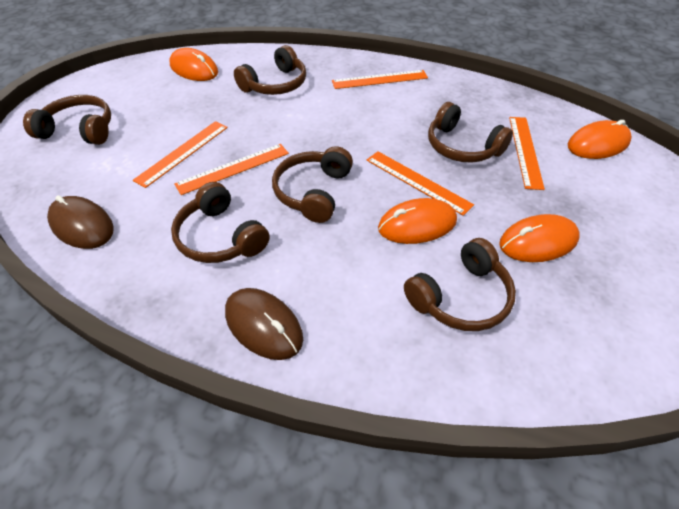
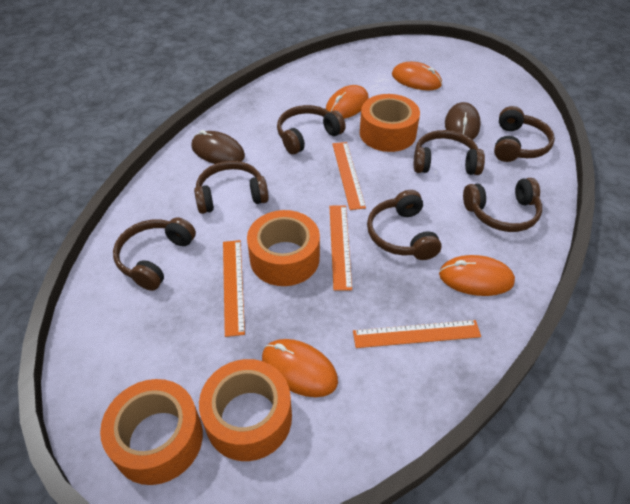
brown headphones: 6 -> 7
orange ruler: 5 -> 4
orange tape: 0 -> 4

